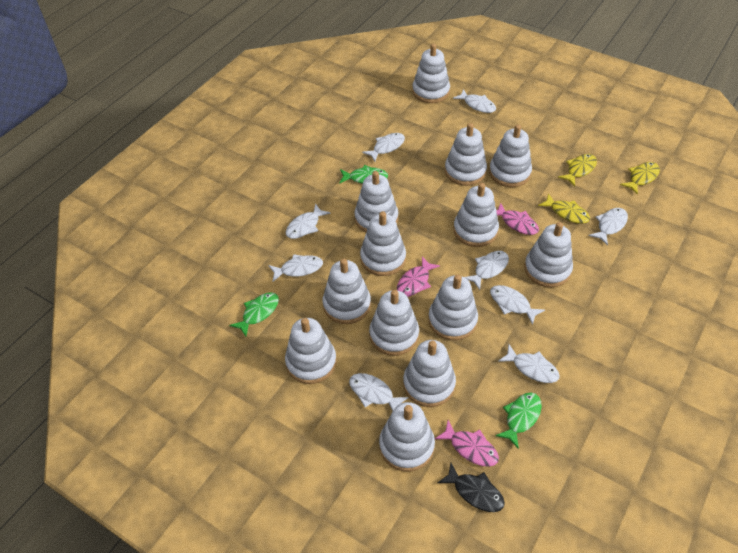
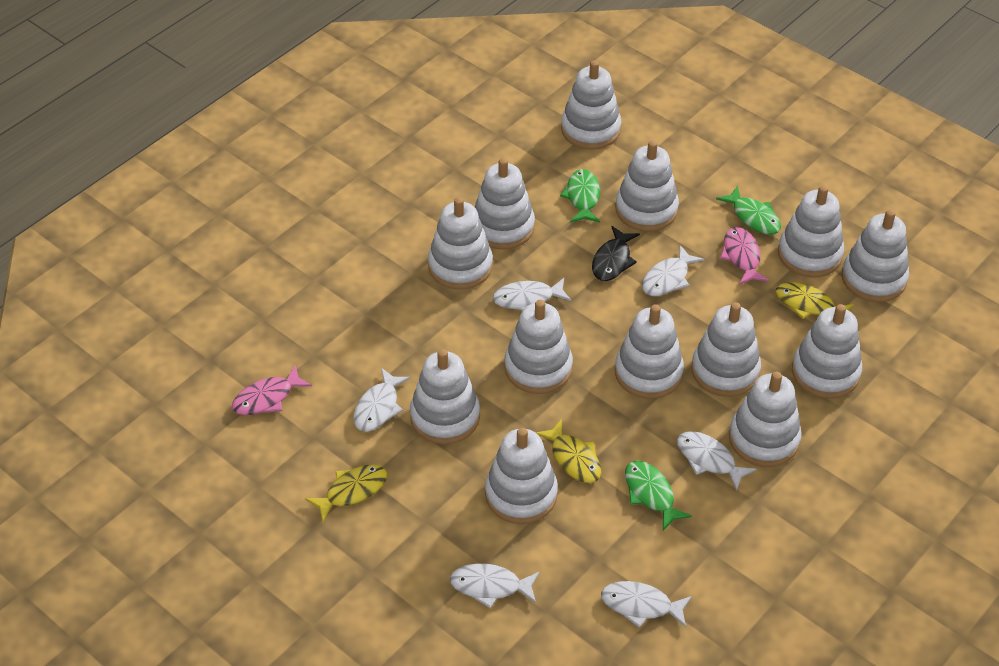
pink fish: 3 -> 2
white fish: 9 -> 6

